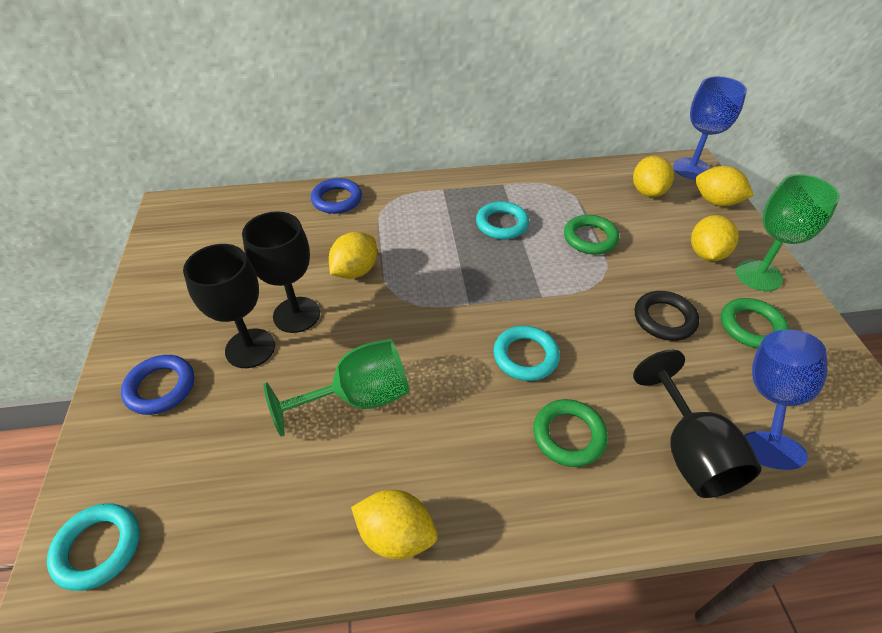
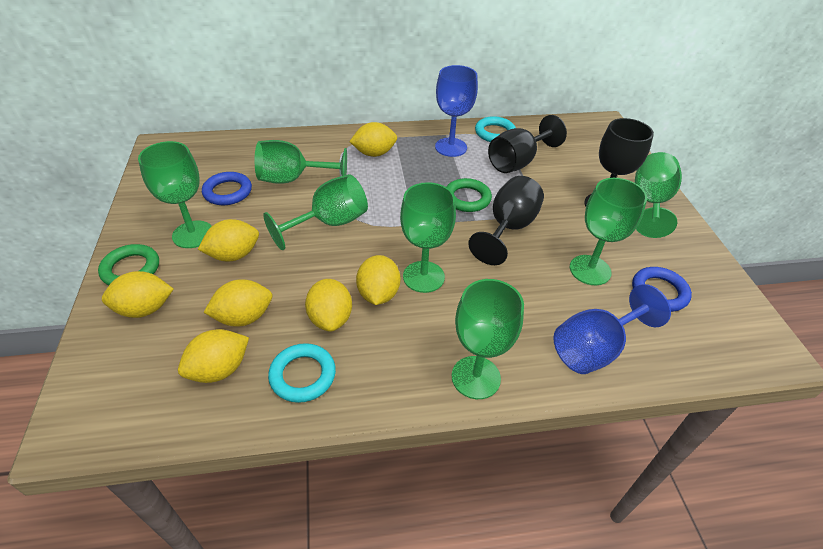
black ring: 1 -> 0
green goblet: 2 -> 7
green ring: 3 -> 2
turquoise ring: 3 -> 2
yellow lemon: 5 -> 7

